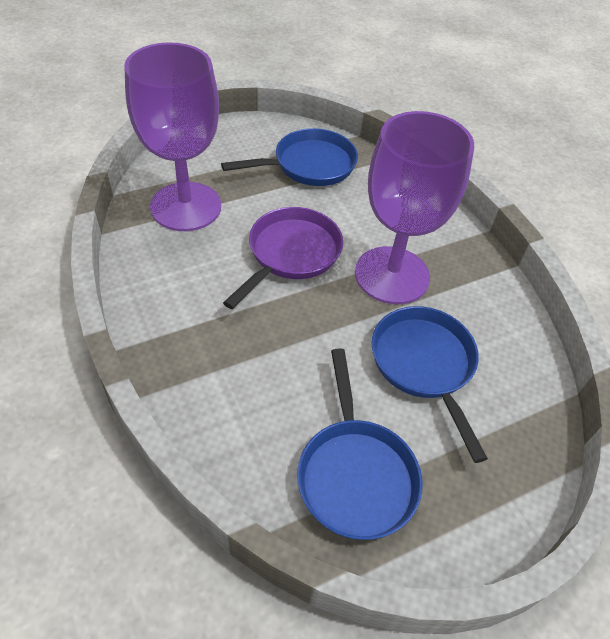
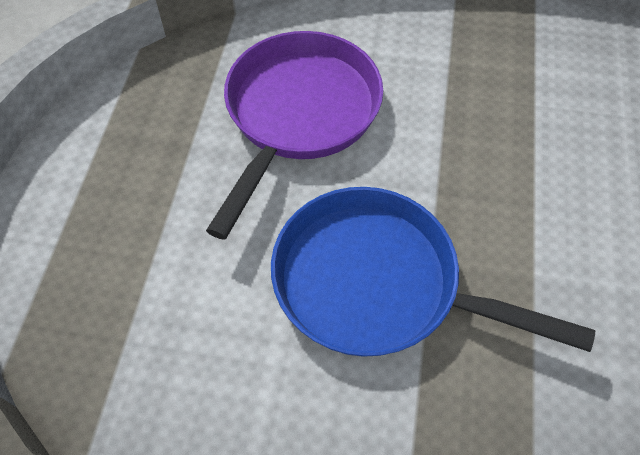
blue pan: 3 -> 1
purple goblet: 2 -> 0

